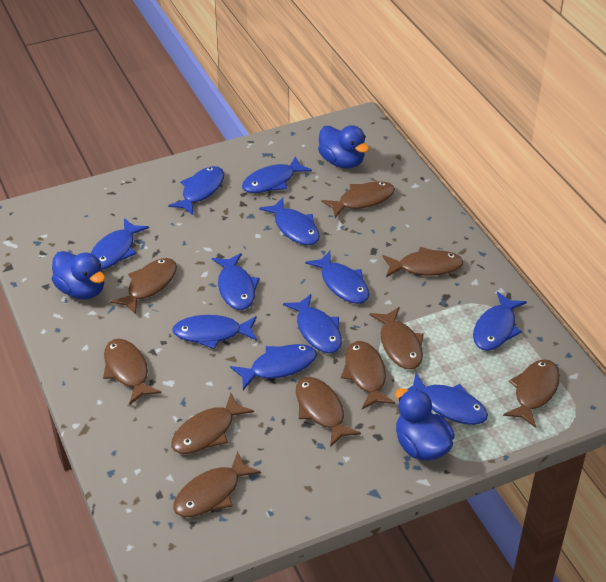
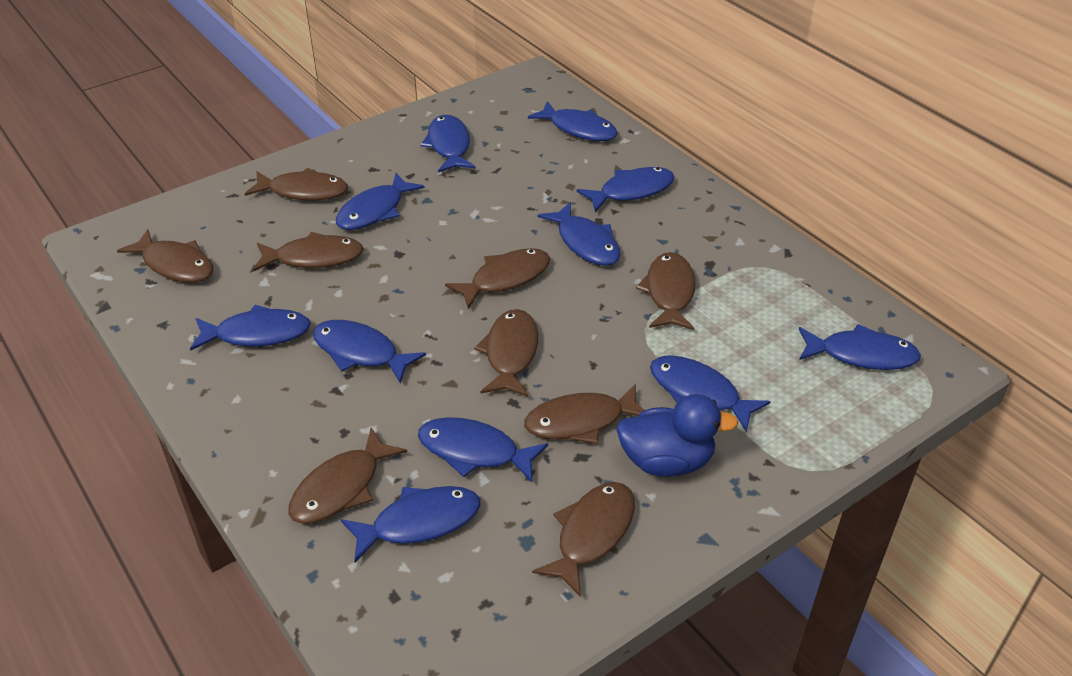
blue duck: 3 -> 1
brown fish: 10 -> 9

